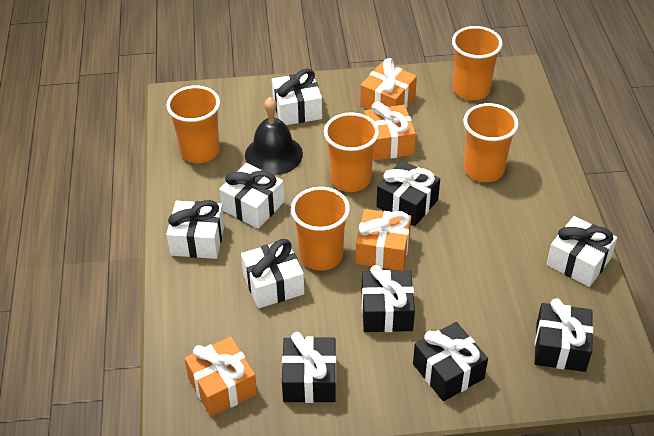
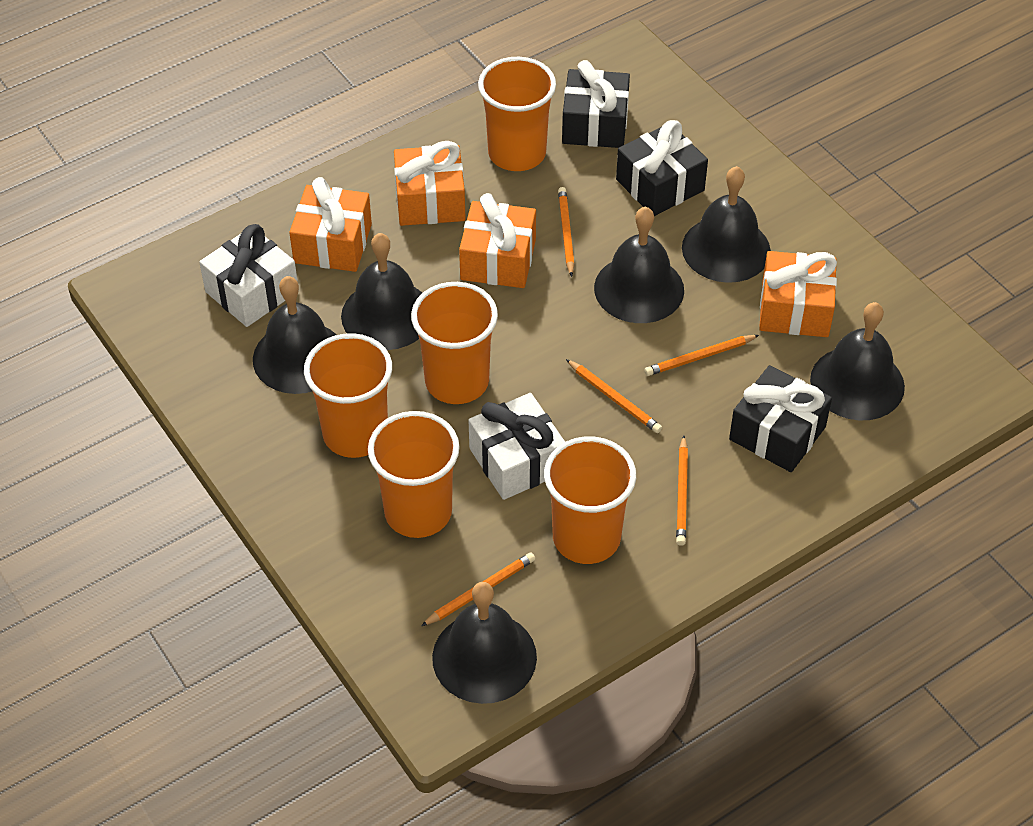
black bell: 1 -> 6
black gift: 5 -> 3
orange pencil: 0 -> 5
white gift: 5 -> 2

